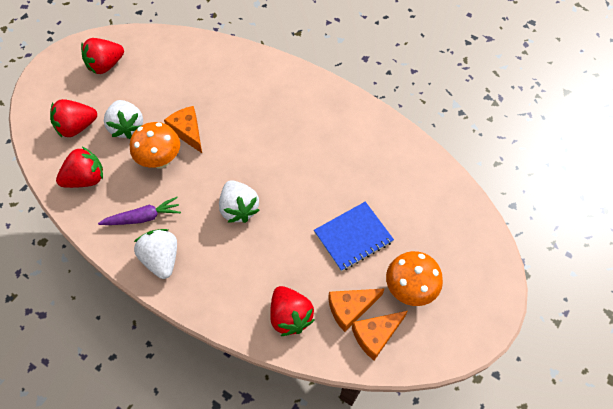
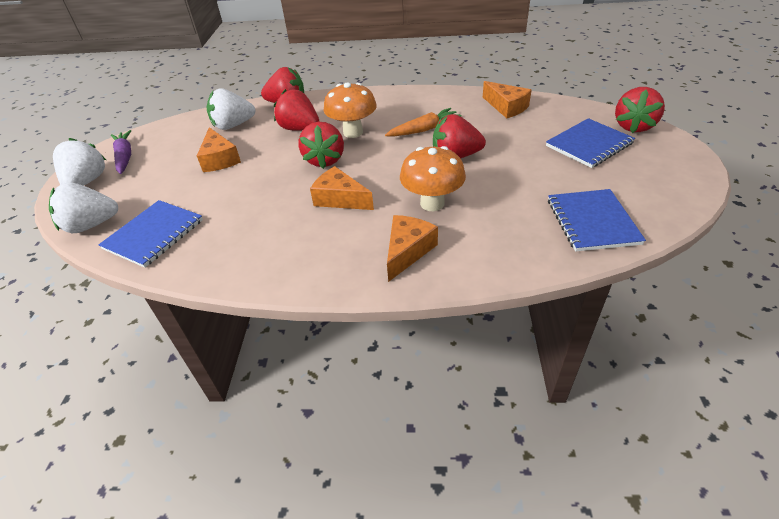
blue notebook: 1 -> 3
orange carrot: 0 -> 1
orange cheese: 3 -> 4
red strawberry: 4 -> 5

